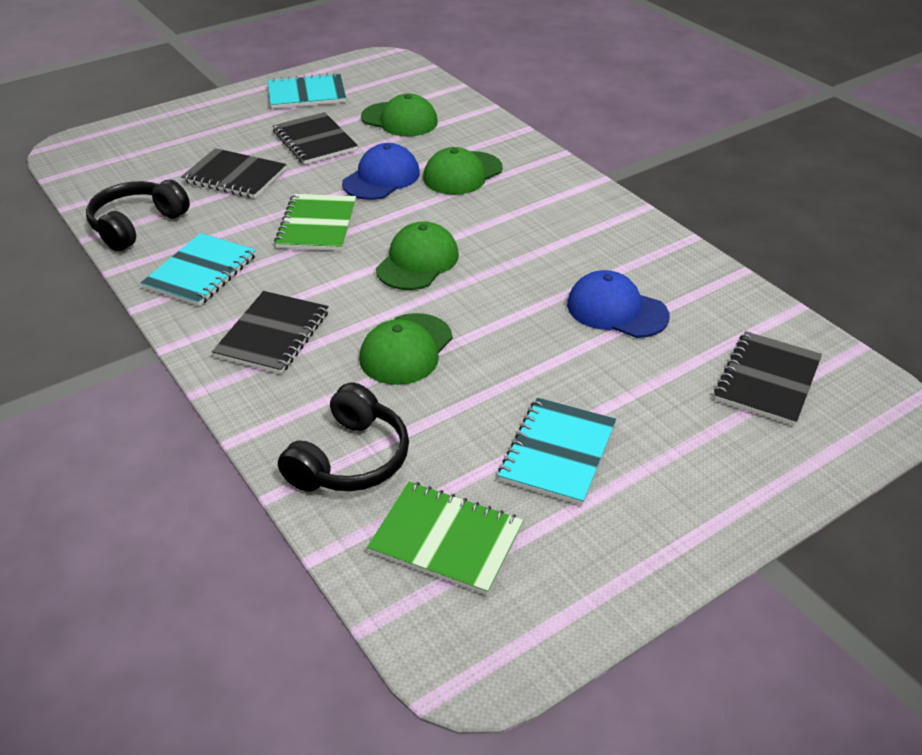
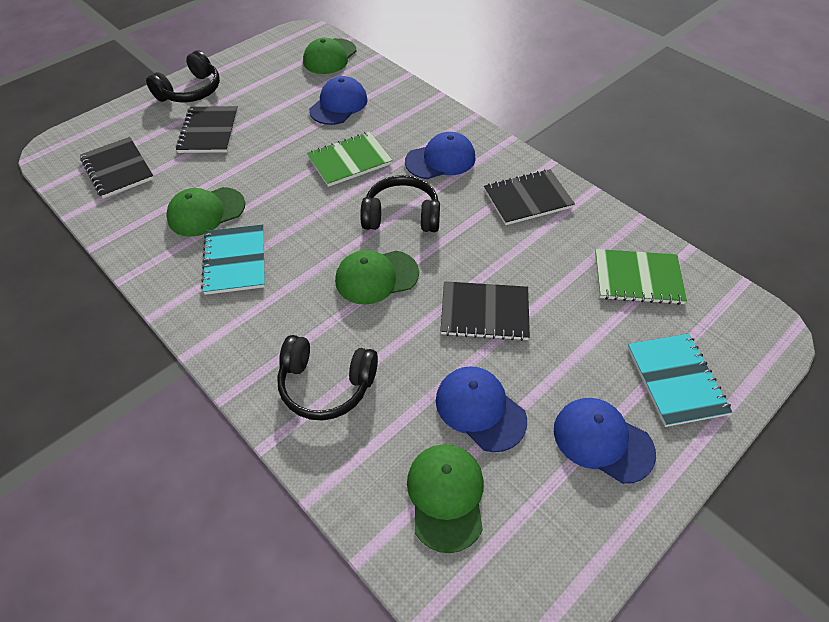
black headphones: 2 -> 3
blue cap: 2 -> 4
turquoise notebook: 3 -> 2

